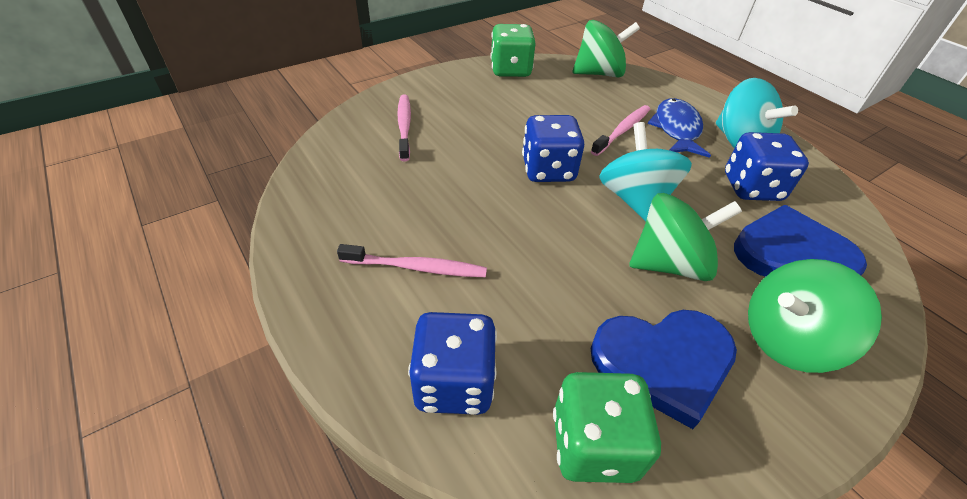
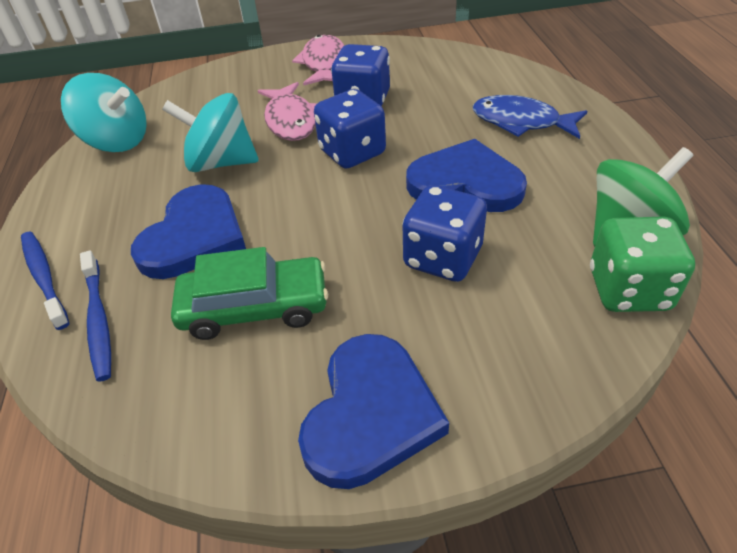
blue heart: 2 -> 3
blue toothbrush: 0 -> 2
green car: 0 -> 1
green dice: 2 -> 1
green spinning top: 3 -> 1
pink fish: 0 -> 2
pink toothbrush: 3 -> 0

